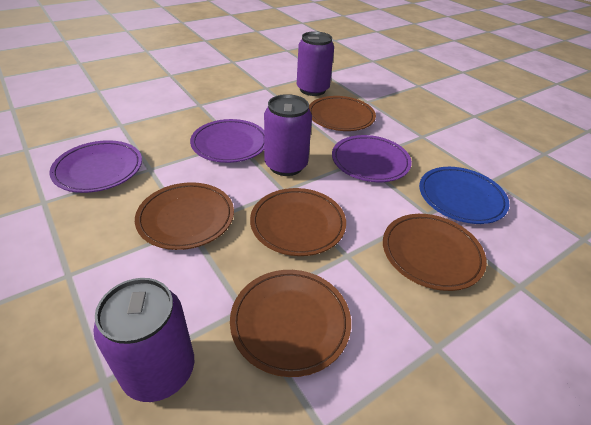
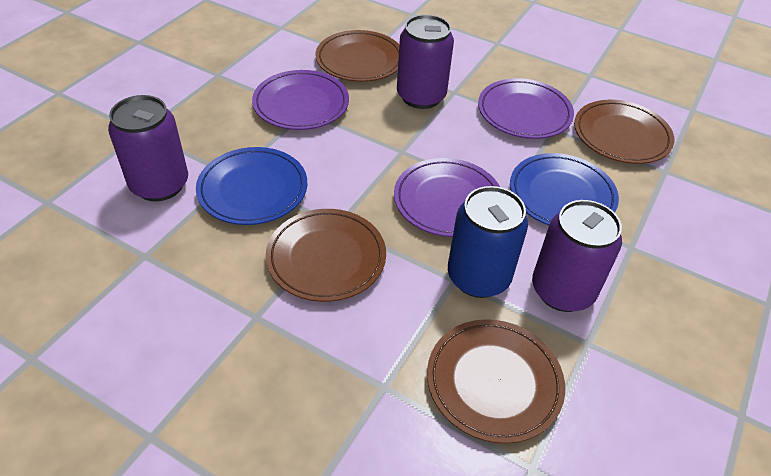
blue can: 0 -> 1
blue plate: 1 -> 2
brown plate: 5 -> 4

